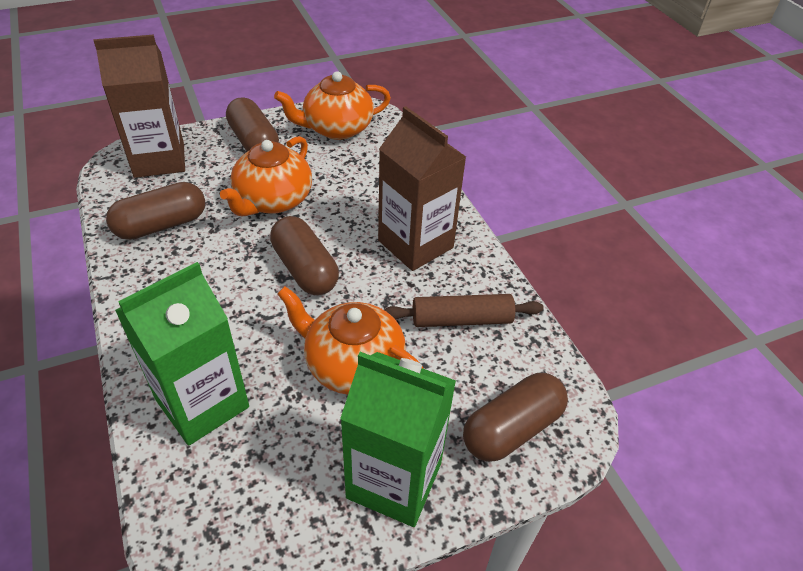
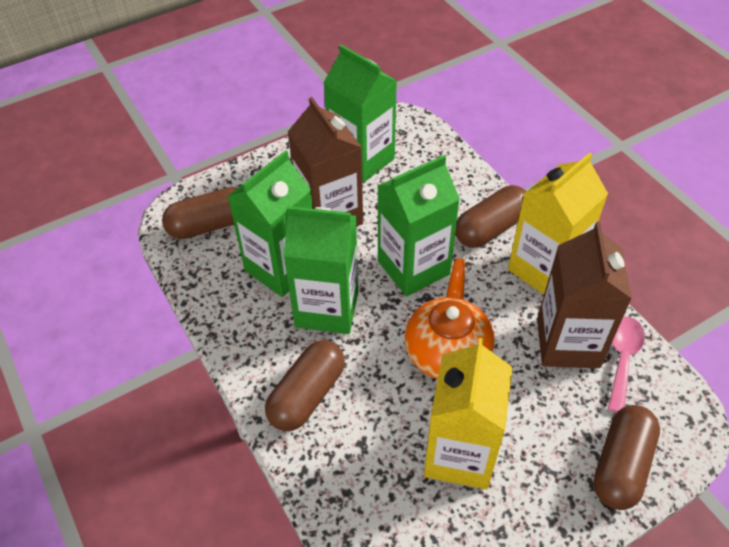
brown rolling pin: 1 -> 0
green carton: 2 -> 4
orange teapot: 3 -> 1
pink spoon: 0 -> 1
yellow carton: 0 -> 2

